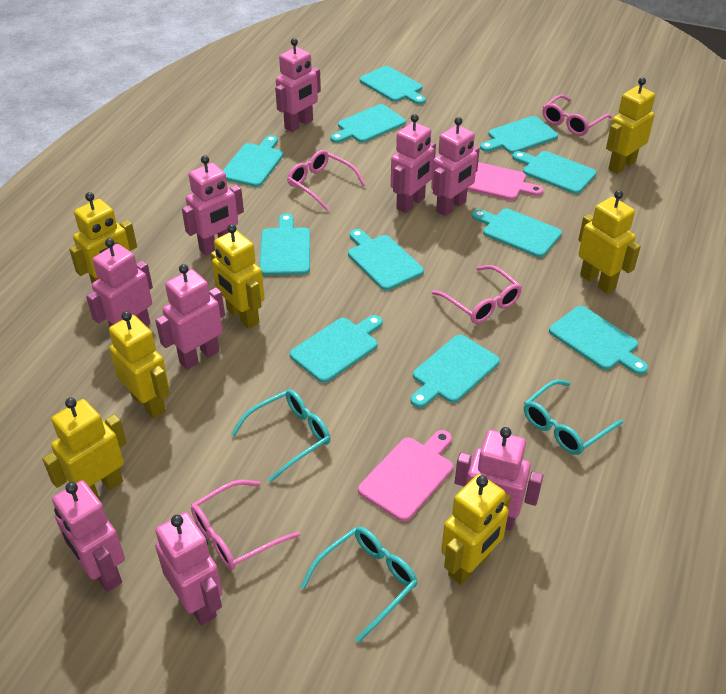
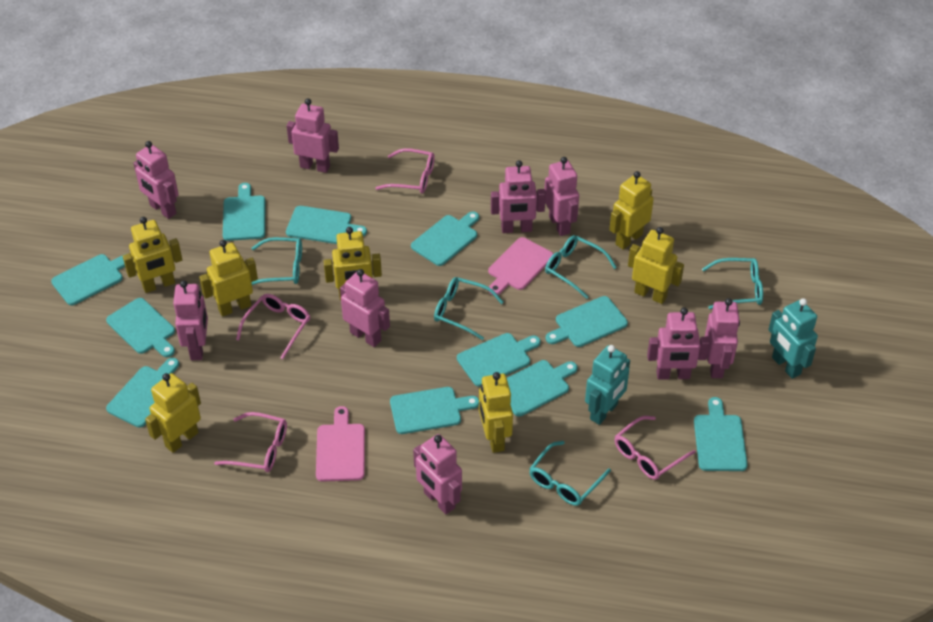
turquoise glasses: 3 -> 5
turquoise robot: 0 -> 2

